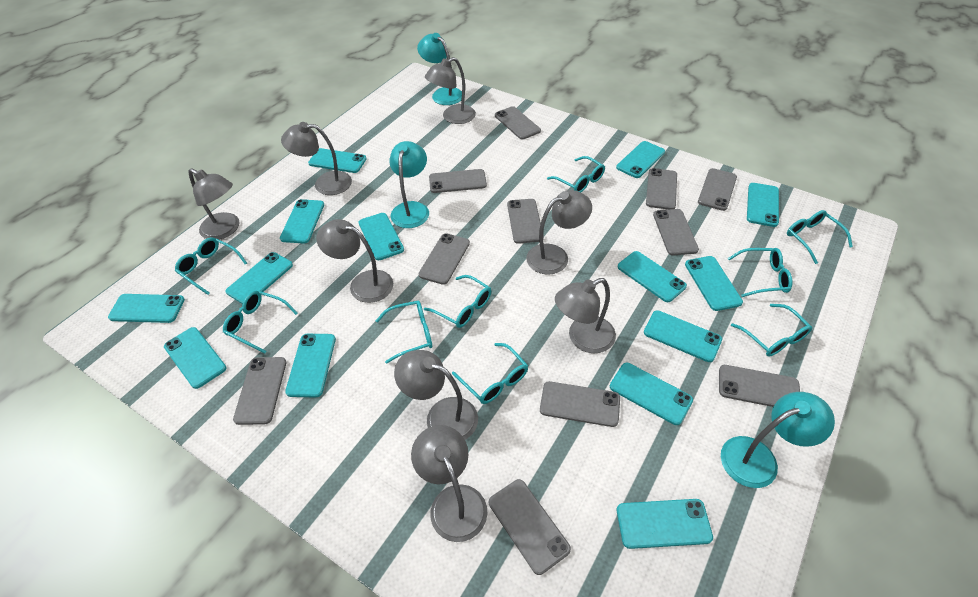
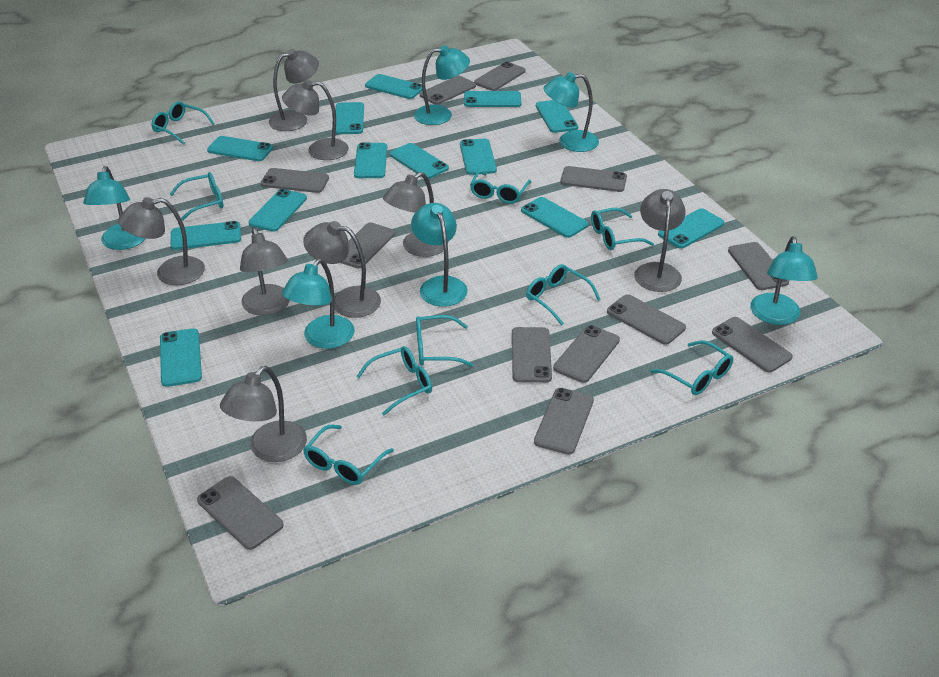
grey phone: 11 -> 12
turquoise lamp: 3 -> 6
turquoise phone: 14 -> 13

